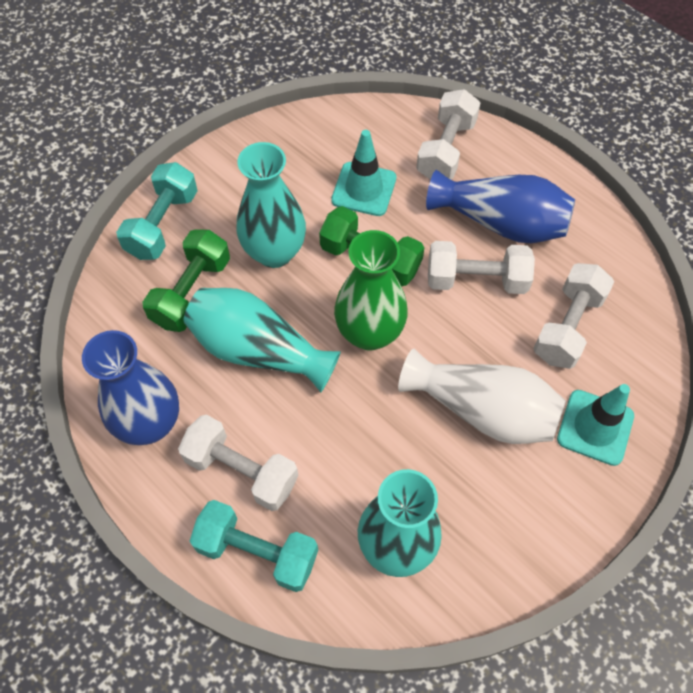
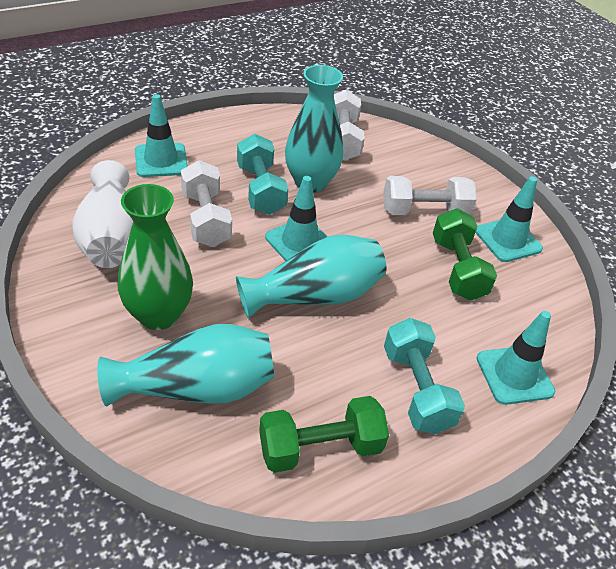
blue vase: 2 -> 0
turquoise traffic cone: 2 -> 4
white dumbbell: 4 -> 3

